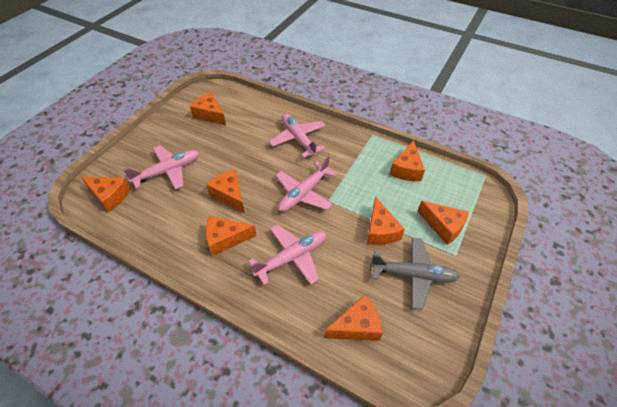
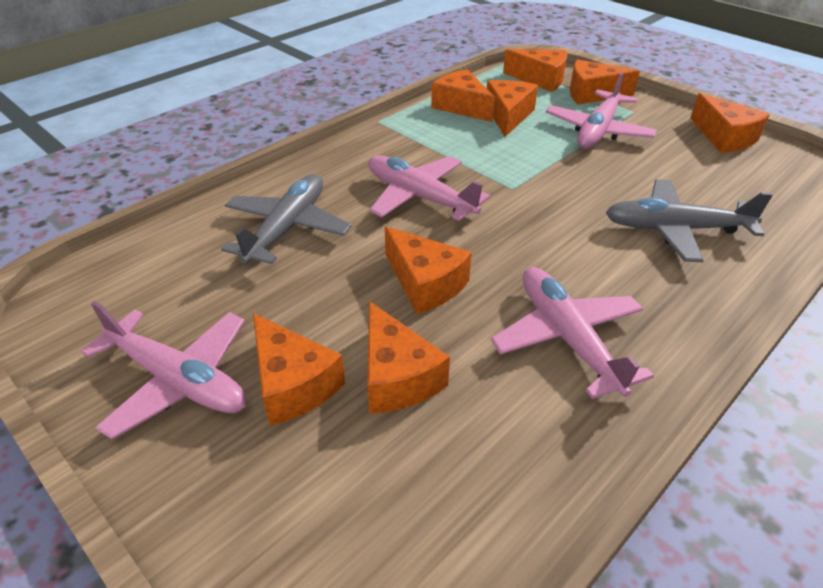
grey plane: 1 -> 2

